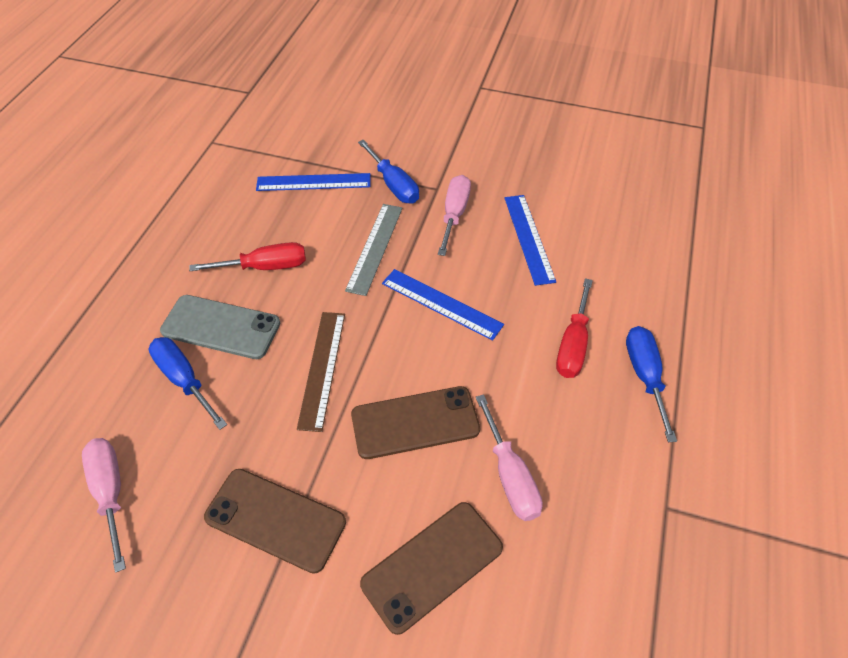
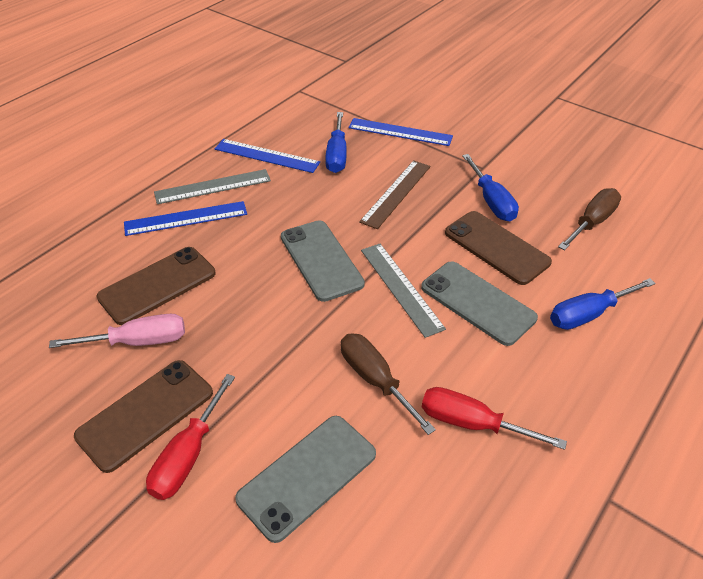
brown screwdriver: 0 -> 2
grey phone: 1 -> 3
grey ruler: 1 -> 2
pink screwdriver: 3 -> 1

